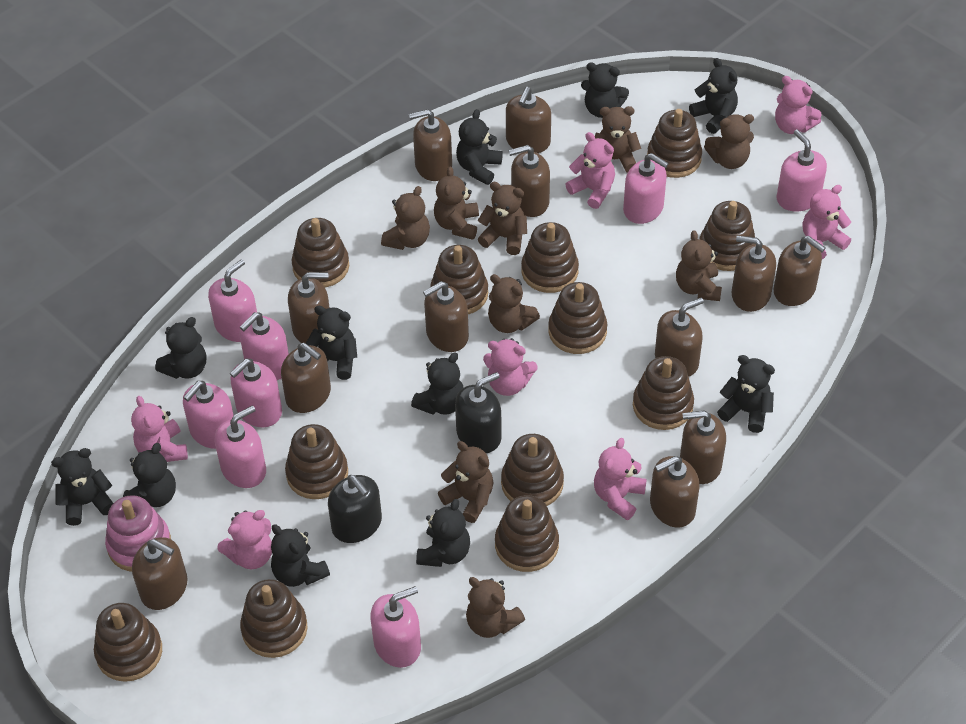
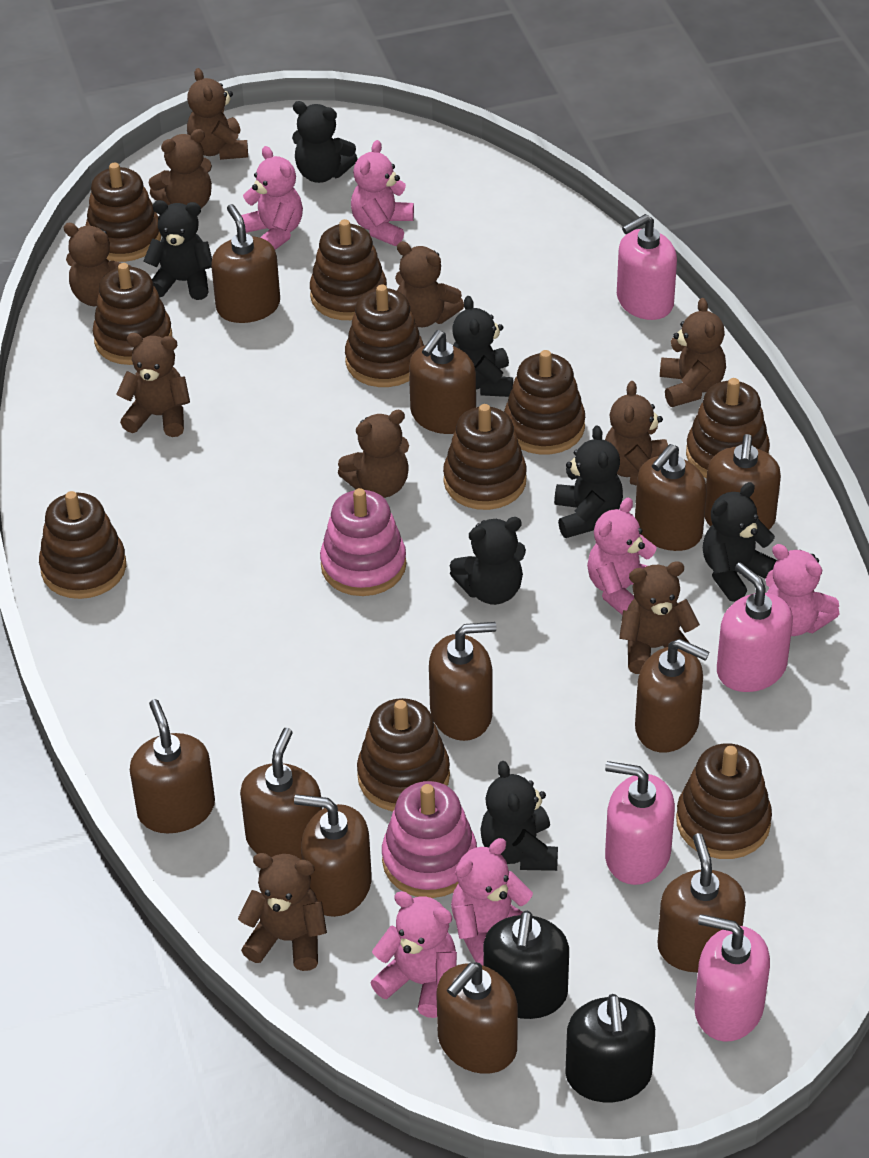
black teddy bear: 11 -> 7
brown soap dispenser: 12 -> 11
brown stacking toy: 12 -> 10
brown teddy bear: 9 -> 10
pink soap dispenser: 8 -> 4
pink stacking toy: 1 -> 2
pink teddy bear: 7 -> 6

